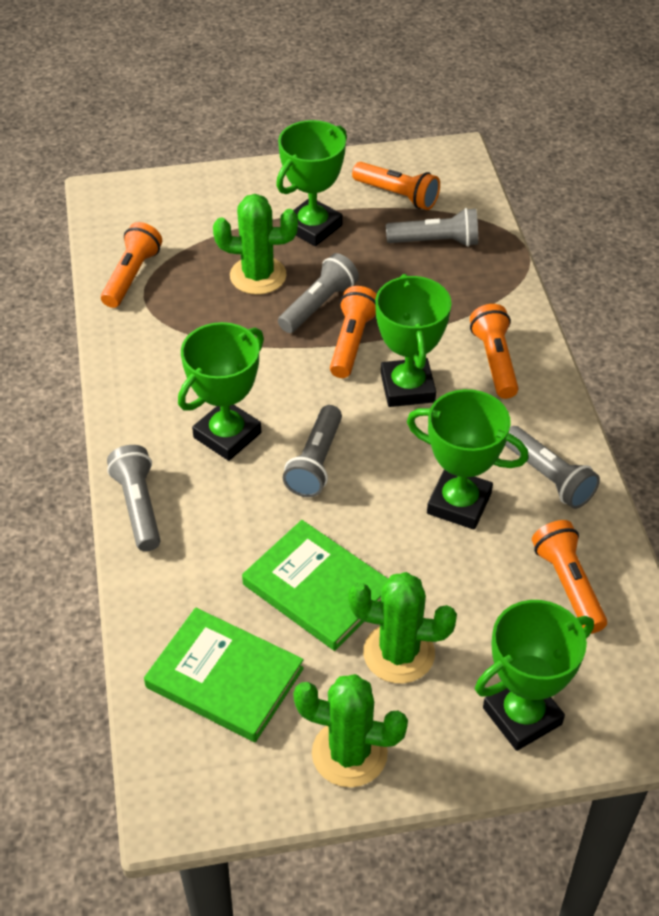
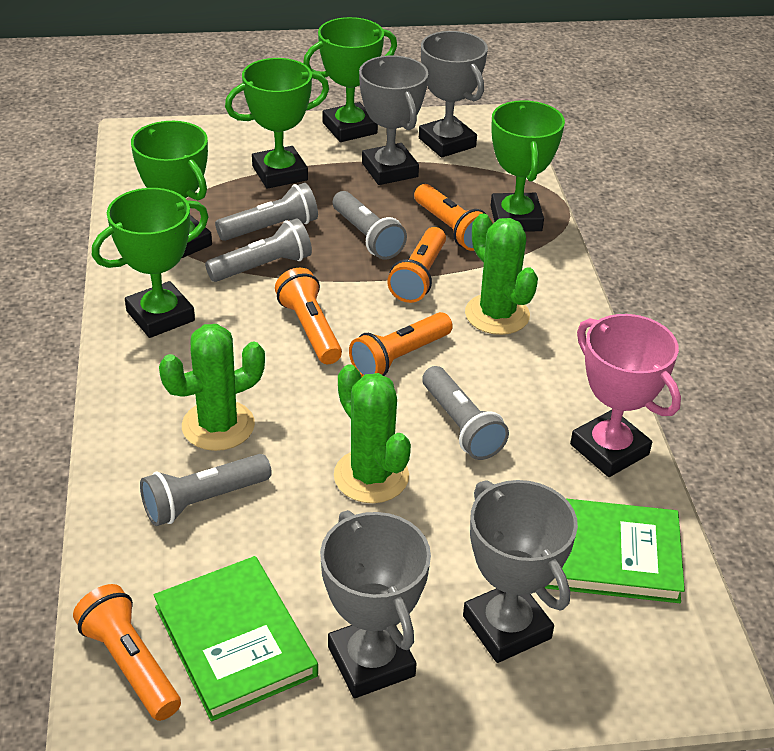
grey trophy: 0 -> 4
pink trophy: 0 -> 1

